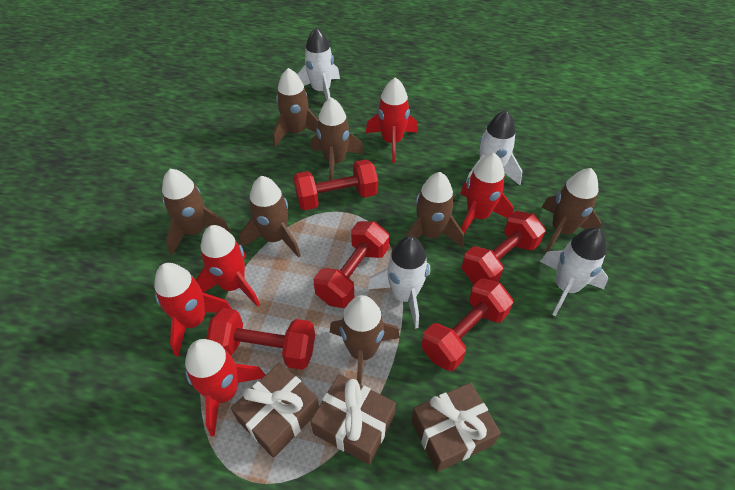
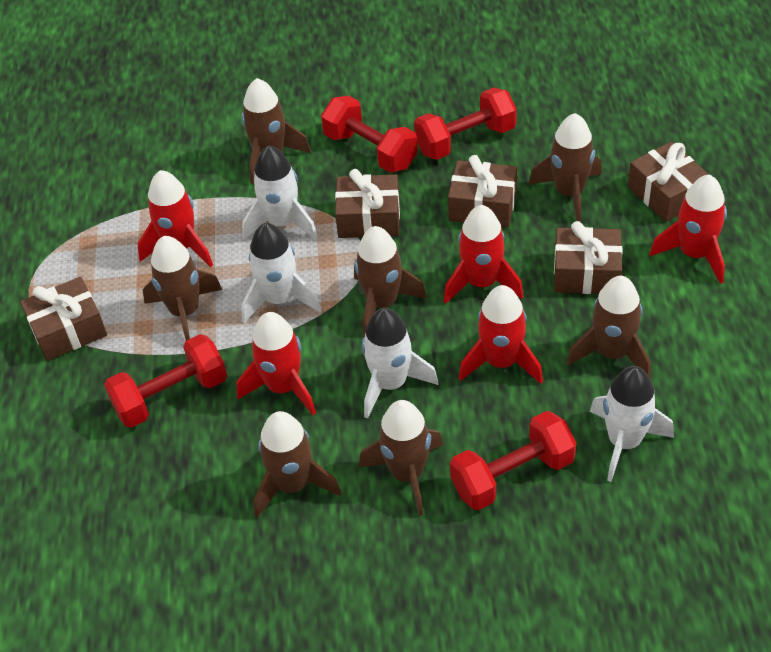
brown gift: 3 -> 5
red dumbbell: 5 -> 4

